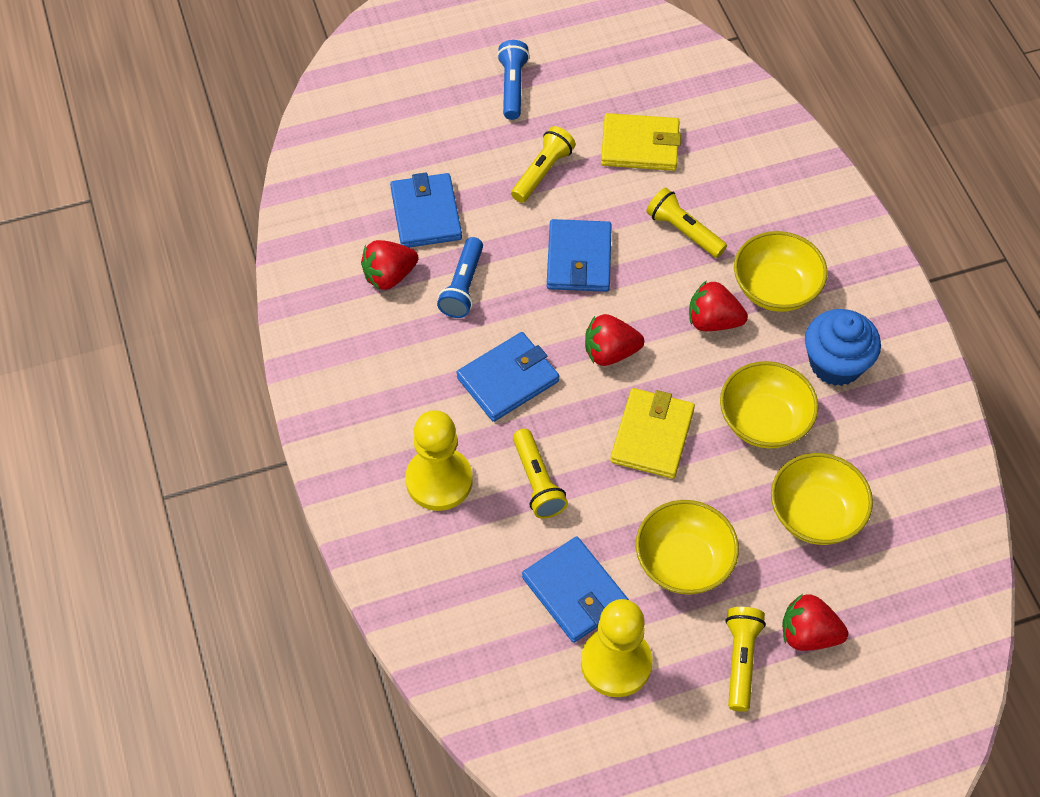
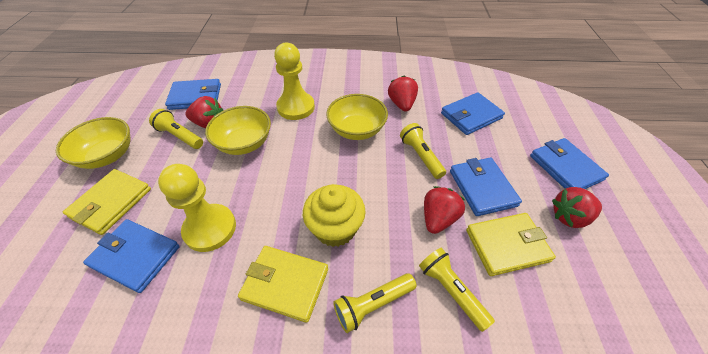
blue cupcake: 1 -> 0
blue flashlight: 2 -> 0
blue wallet: 4 -> 5
yellow bowl: 4 -> 3
yellow cupcake: 0 -> 1
yellow wallet: 2 -> 3

